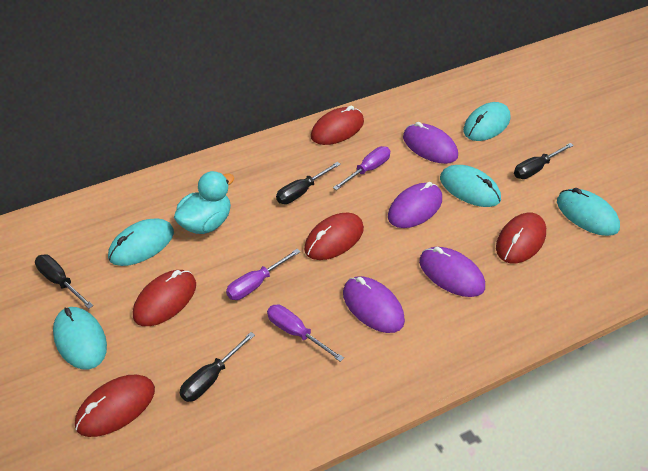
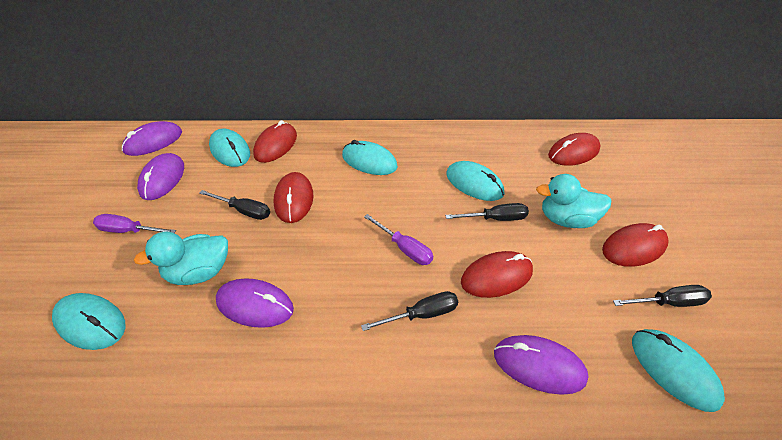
purple screwdriver: 3 -> 2
turquoise duck: 1 -> 2

